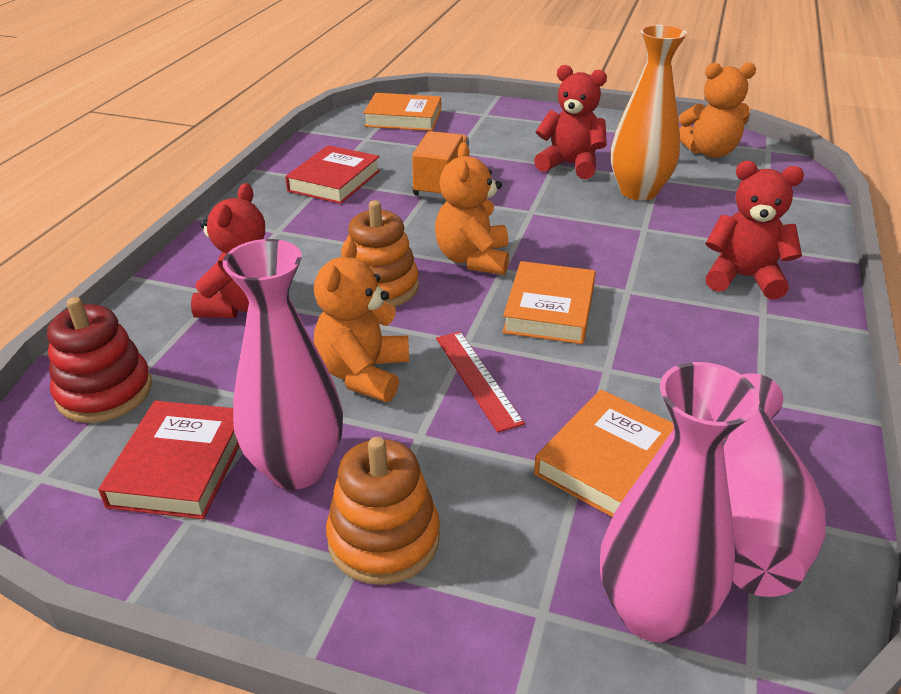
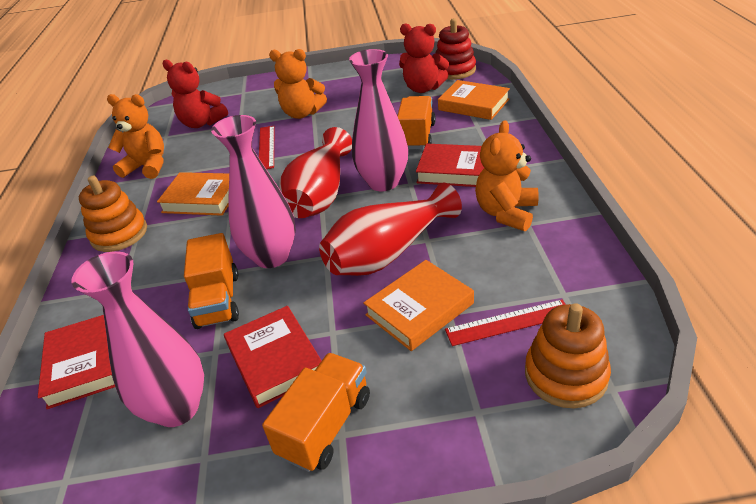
orange truck: 1 -> 3
orange vase: 1 -> 0
red book: 2 -> 3
red ruler: 1 -> 2
red teddy bear: 3 -> 2
red vase: 0 -> 2

